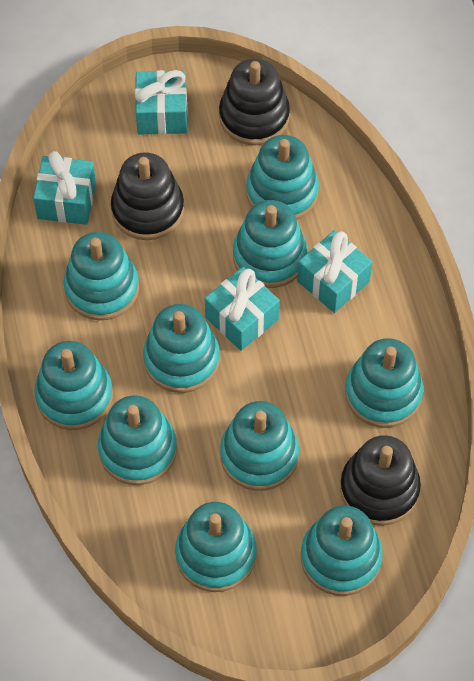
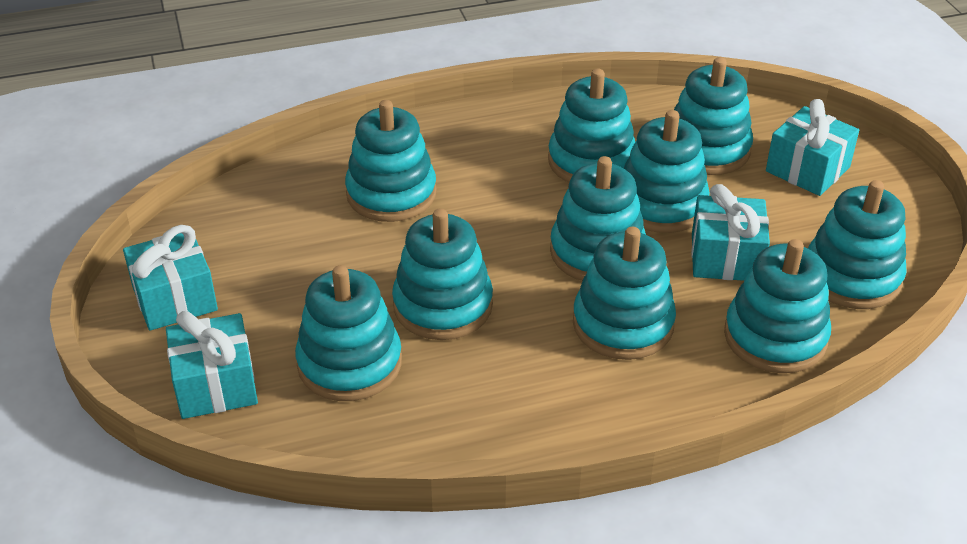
black stacking toy: 3 -> 0

